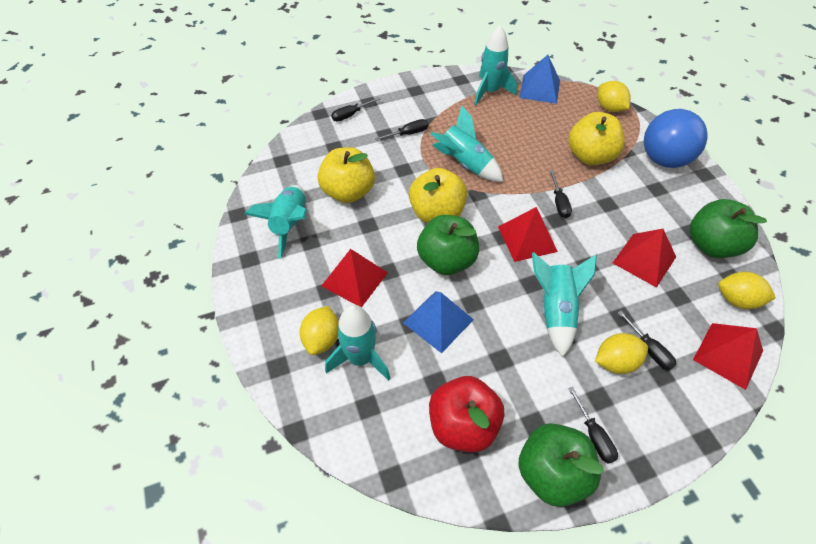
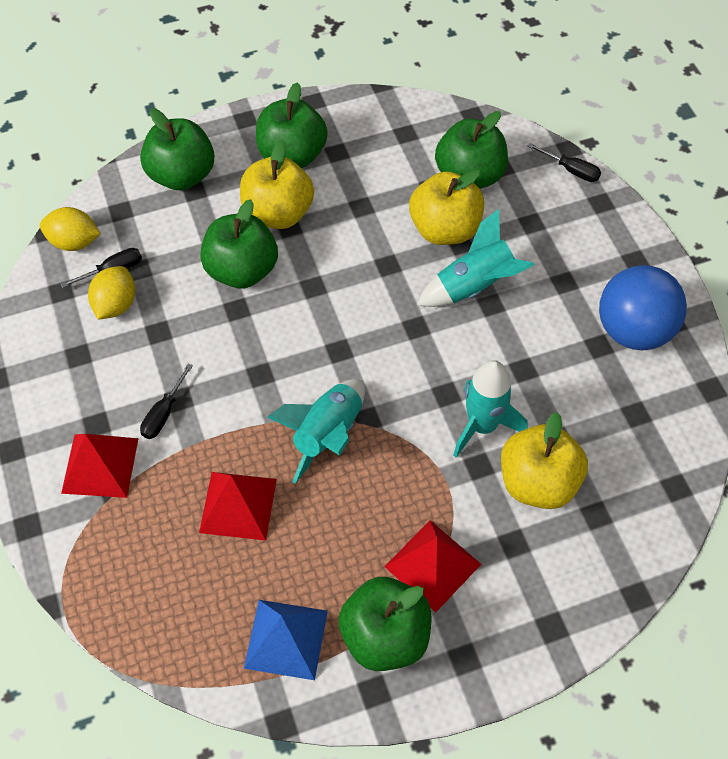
black screwdriver: 5 -> 3
blue pyramid: 2 -> 1
green apple: 3 -> 5
red apple: 1 -> 0
red pyramid: 4 -> 3
turquoise rocket: 5 -> 3
yellow lemon: 4 -> 2

